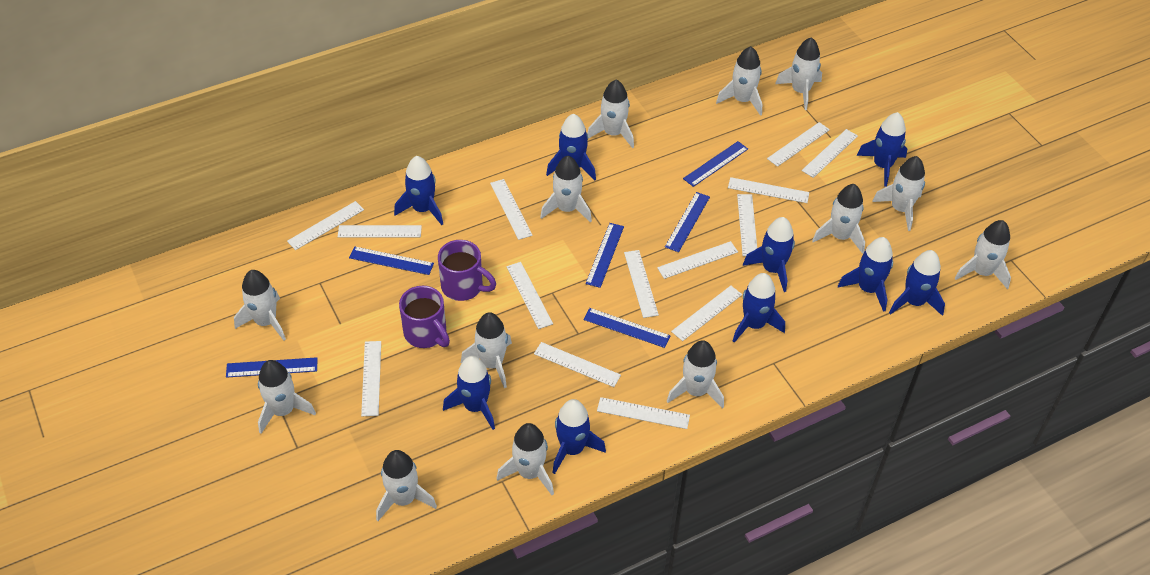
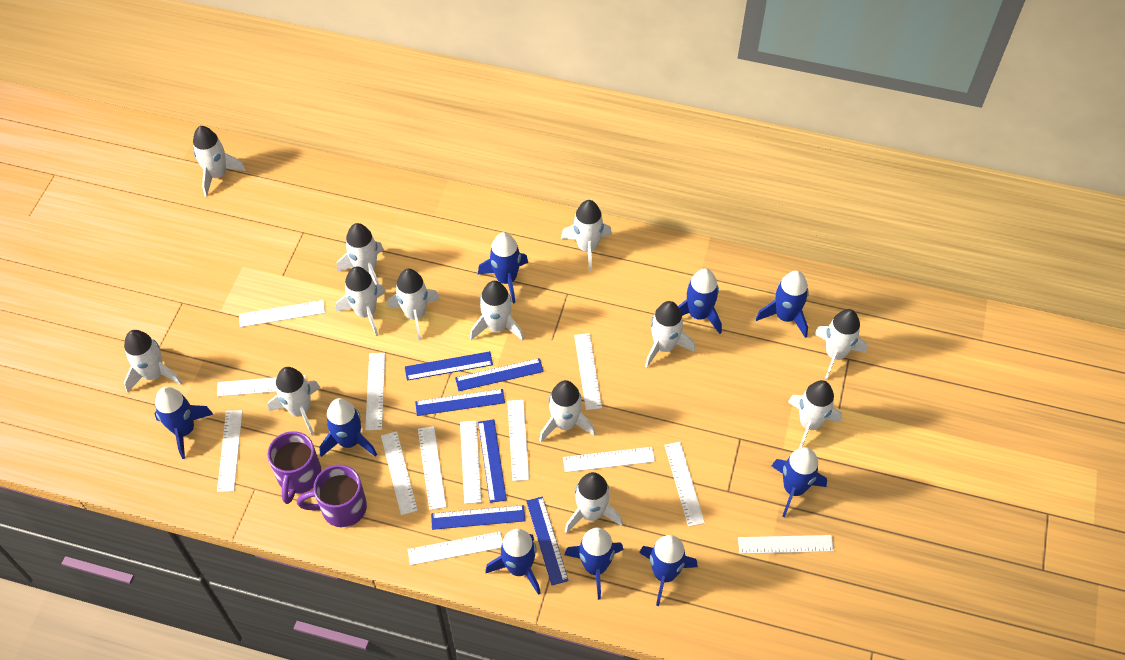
white ruler: 14 -> 13

